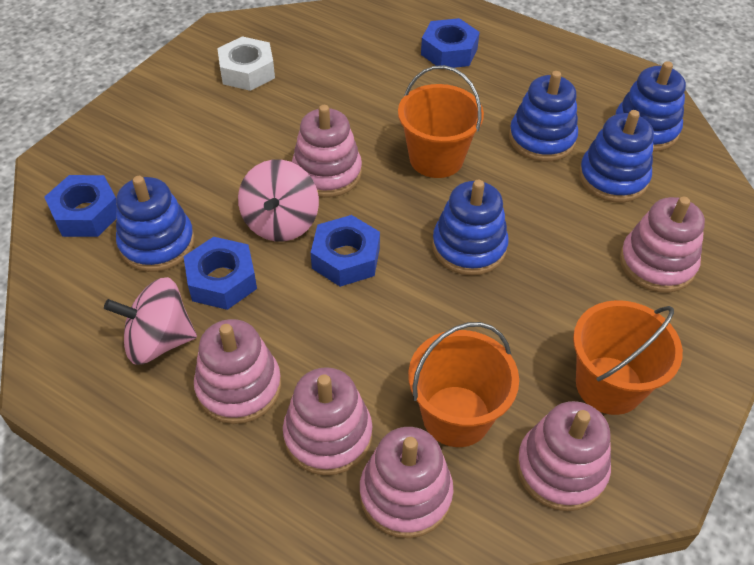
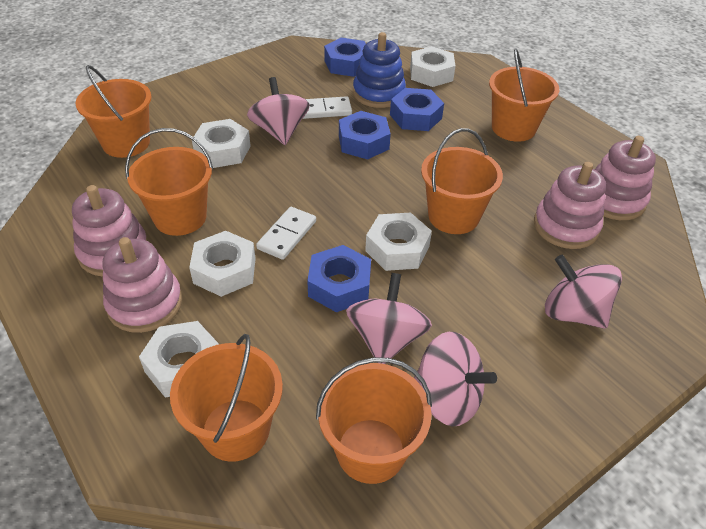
blue stacking toy: 5 -> 1
orange bucket: 3 -> 6
pink spinning top: 2 -> 4
pink stacking toy: 6 -> 4
white domino: 0 -> 2
white nut: 1 -> 5

